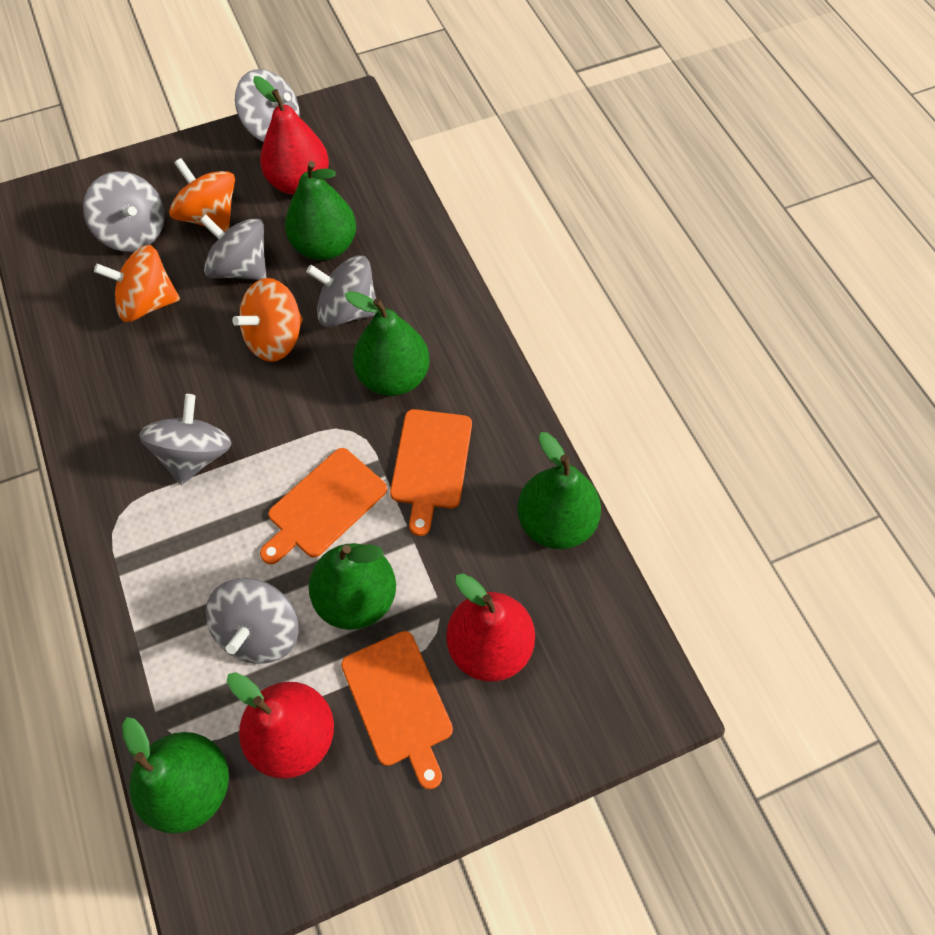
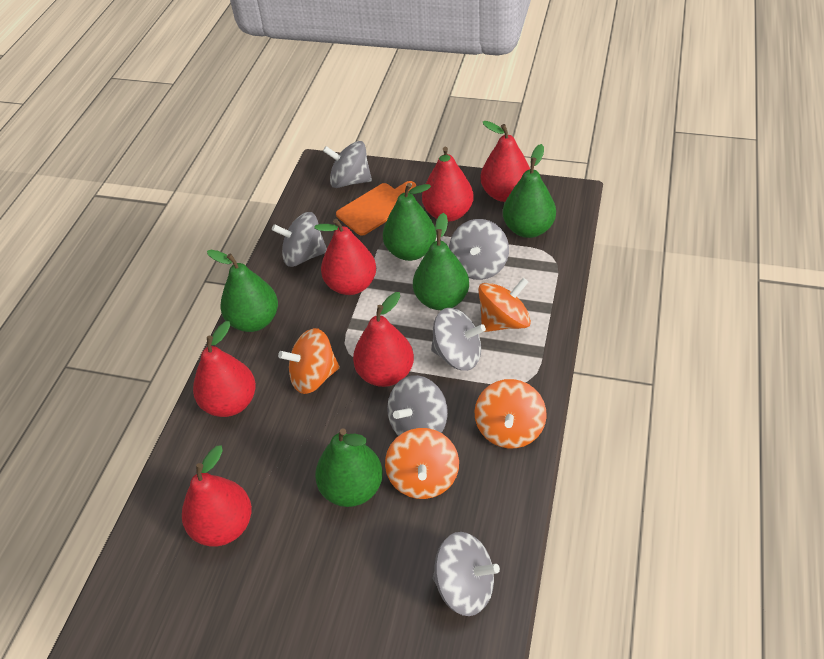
orange cutting board: 3 -> 1
orange spinning top: 3 -> 4
red pear: 3 -> 6

